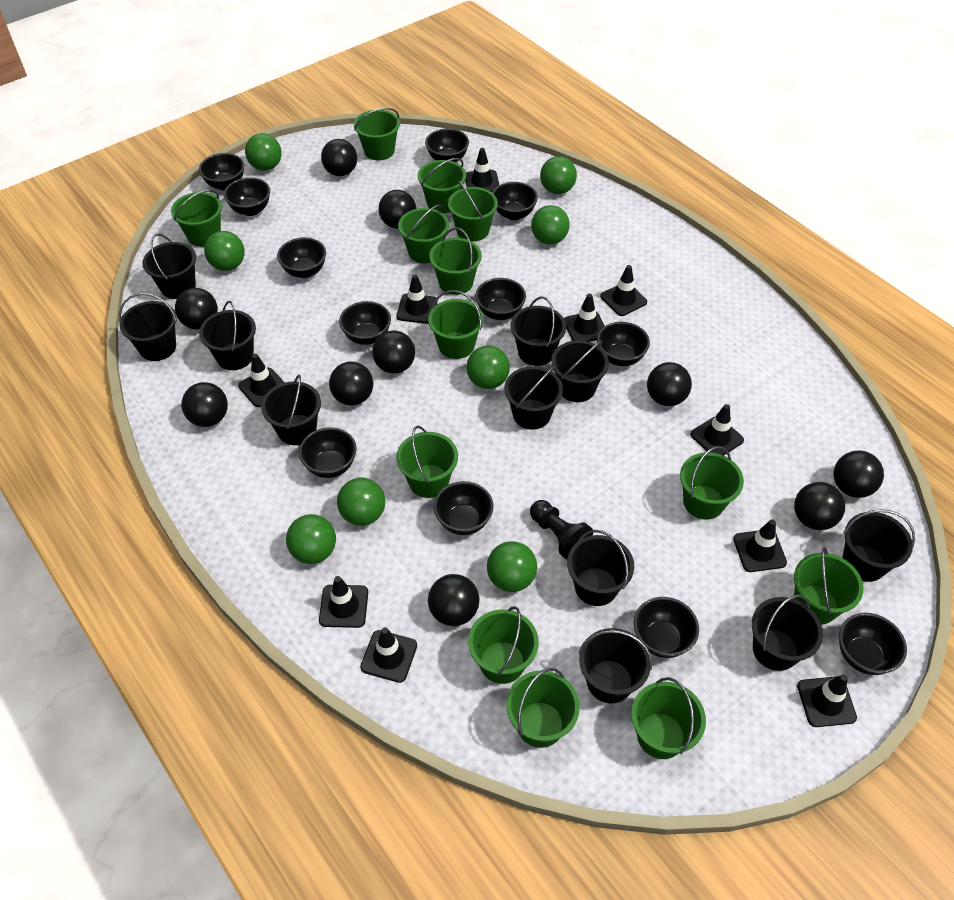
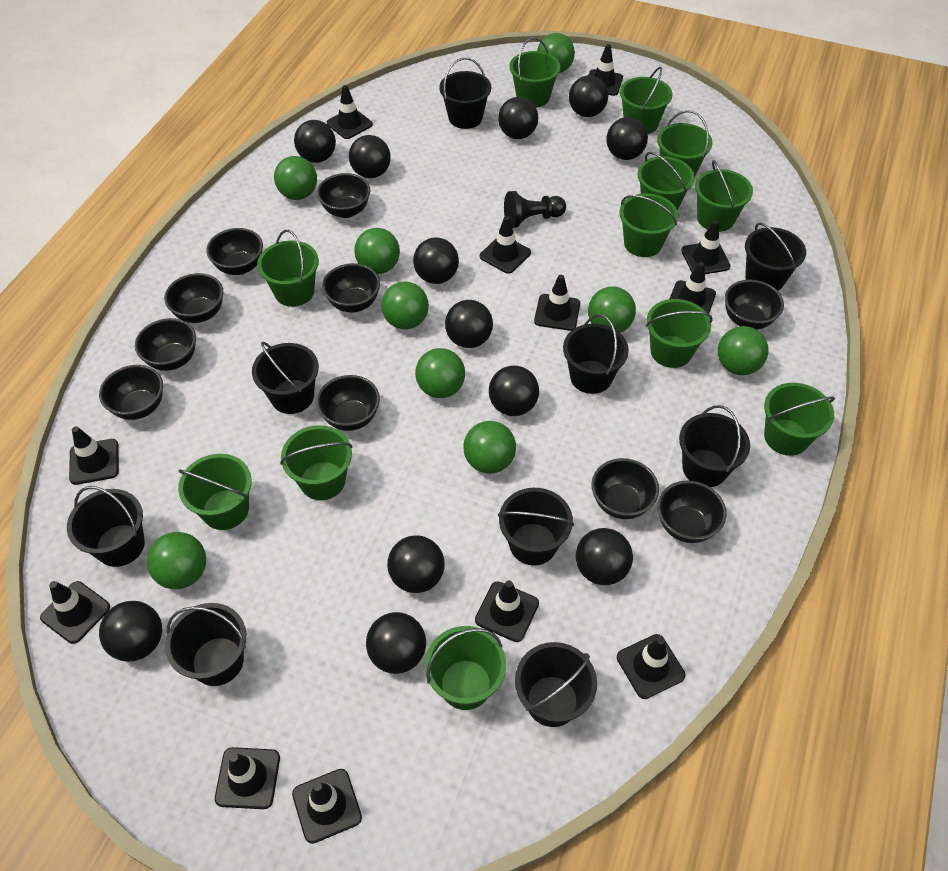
black ball: 10 -> 12
black bowl: 12 -> 10
black bucket: 11 -> 9
black traffic cone: 10 -> 12
green ball: 8 -> 9
green bucket: 13 -> 12

